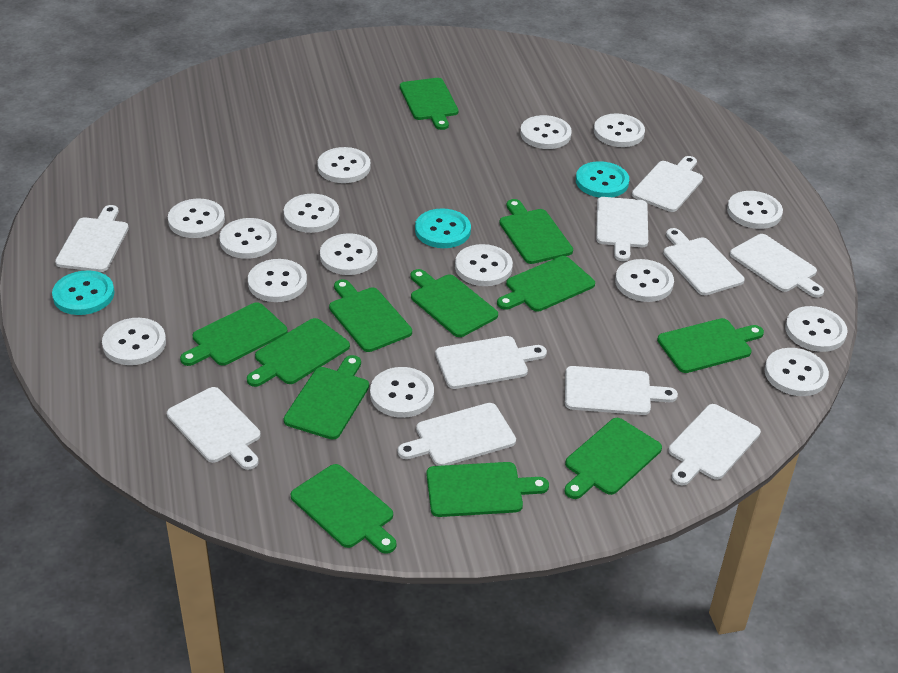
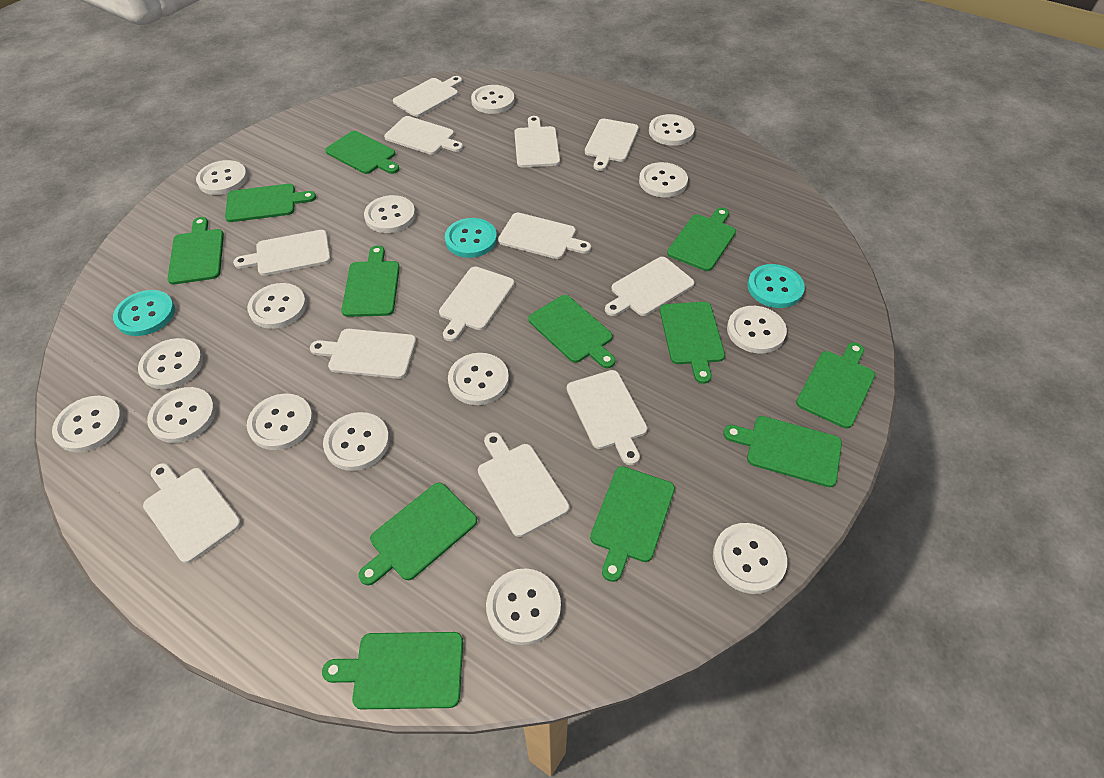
white cutting board: 10 -> 12

